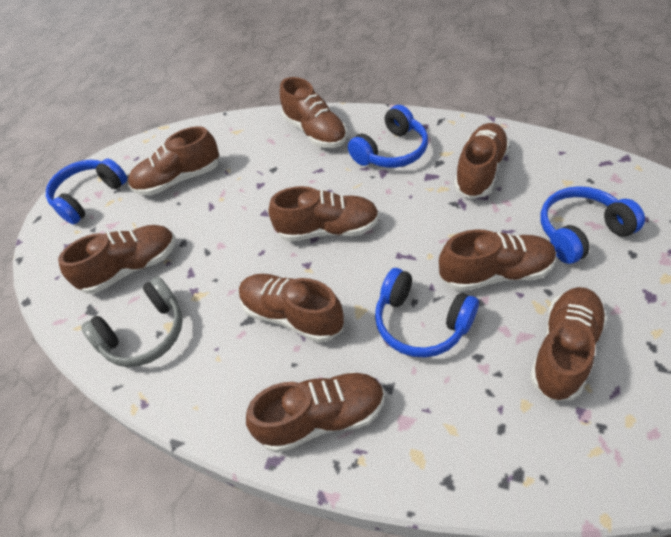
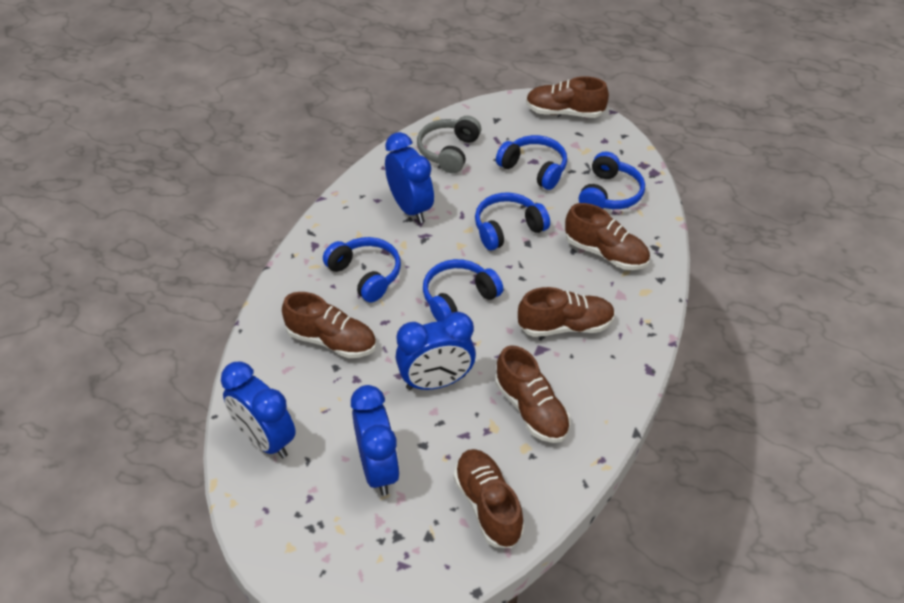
blue clock: 0 -> 4
blue headphones: 4 -> 5
brown shoe: 9 -> 6

